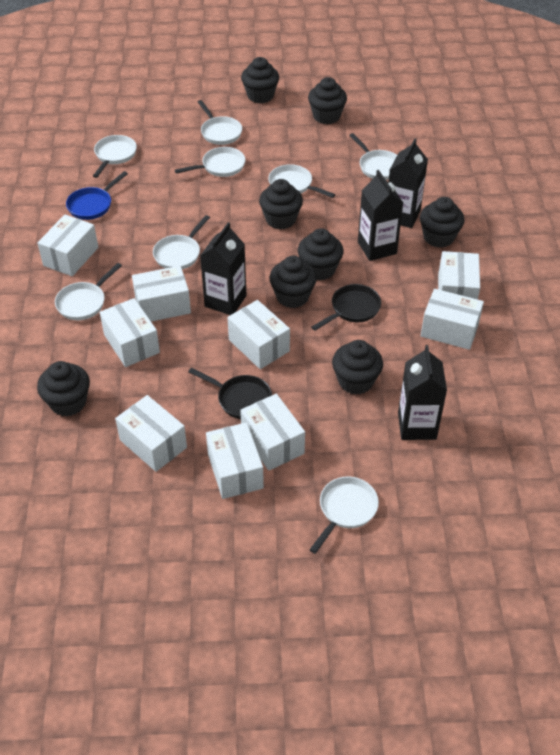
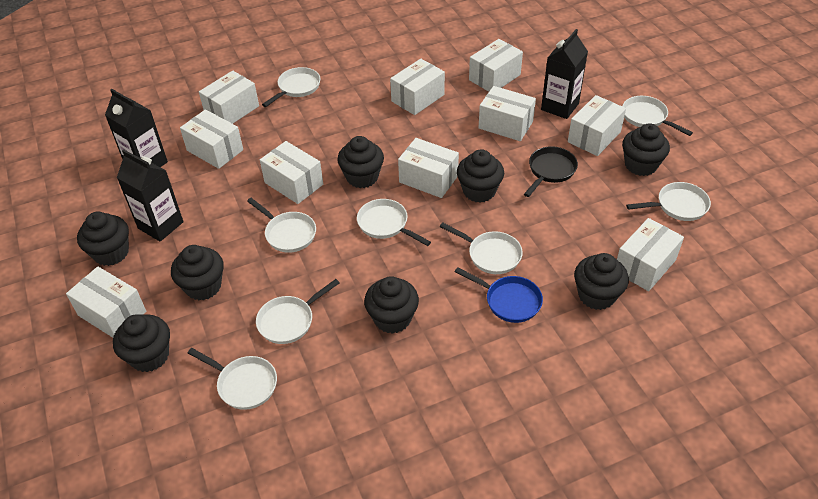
black carton: 4 -> 3
black pan: 2 -> 1
white box: 9 -> 10

